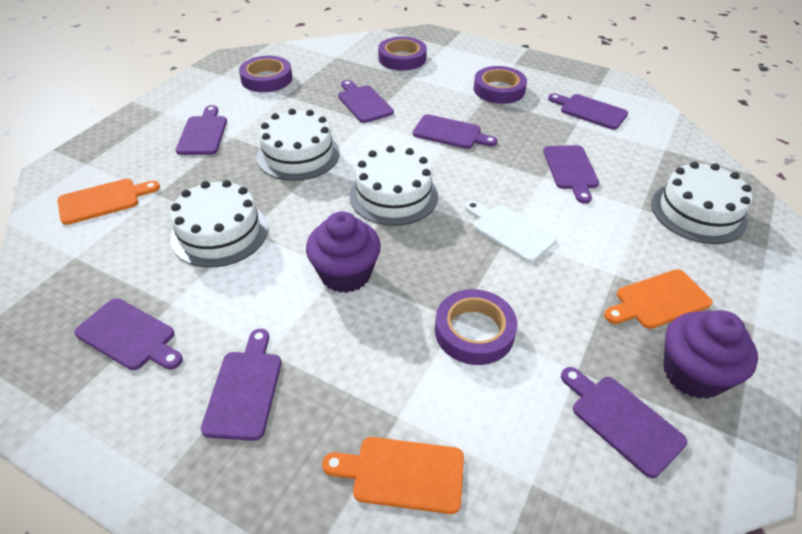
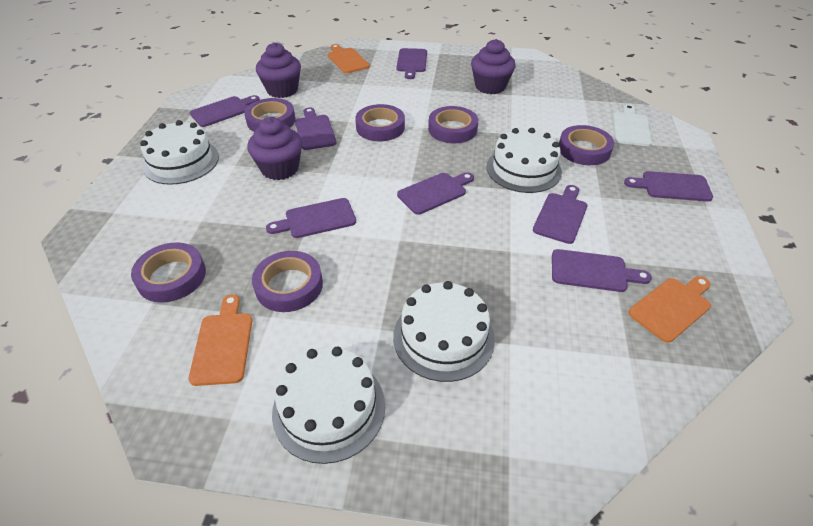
purple cupcake: 2 -> 3
purple tape: 4 -> 6

